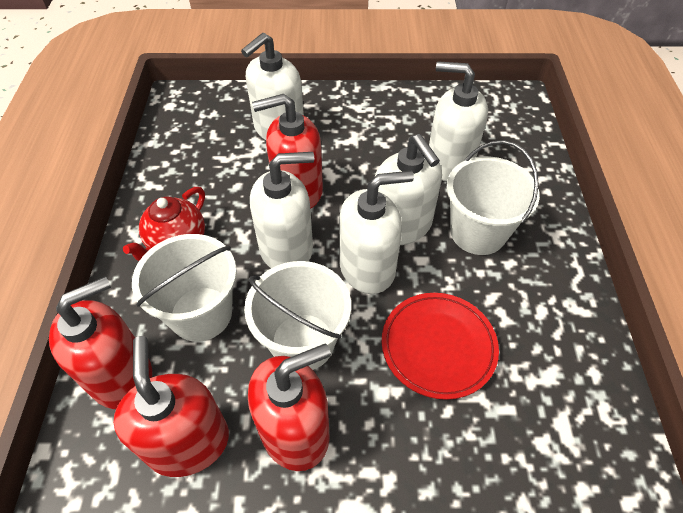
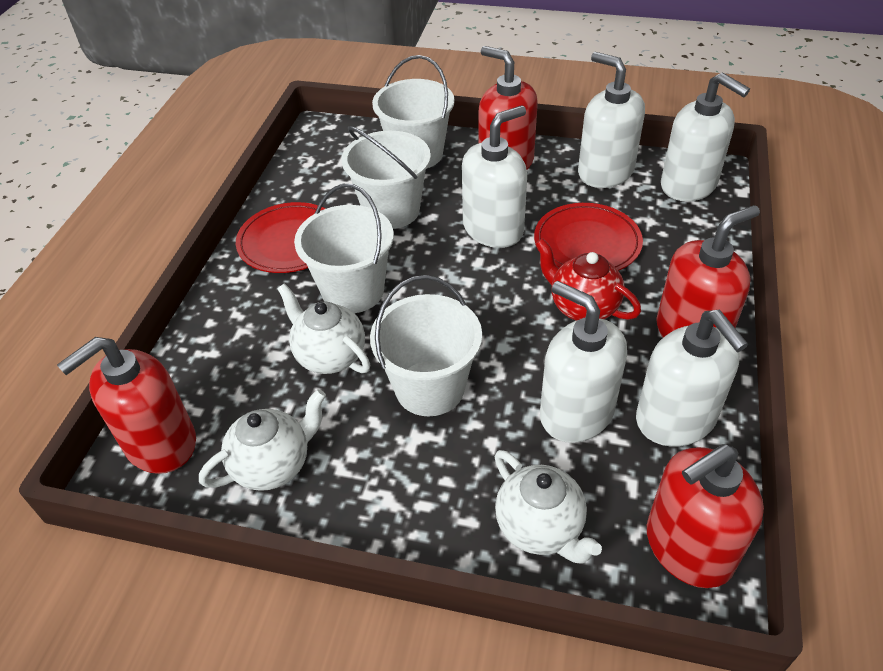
red plate: 1 -> 2
white bucket: 3 -> 4
white teapot: 0 -> 3

